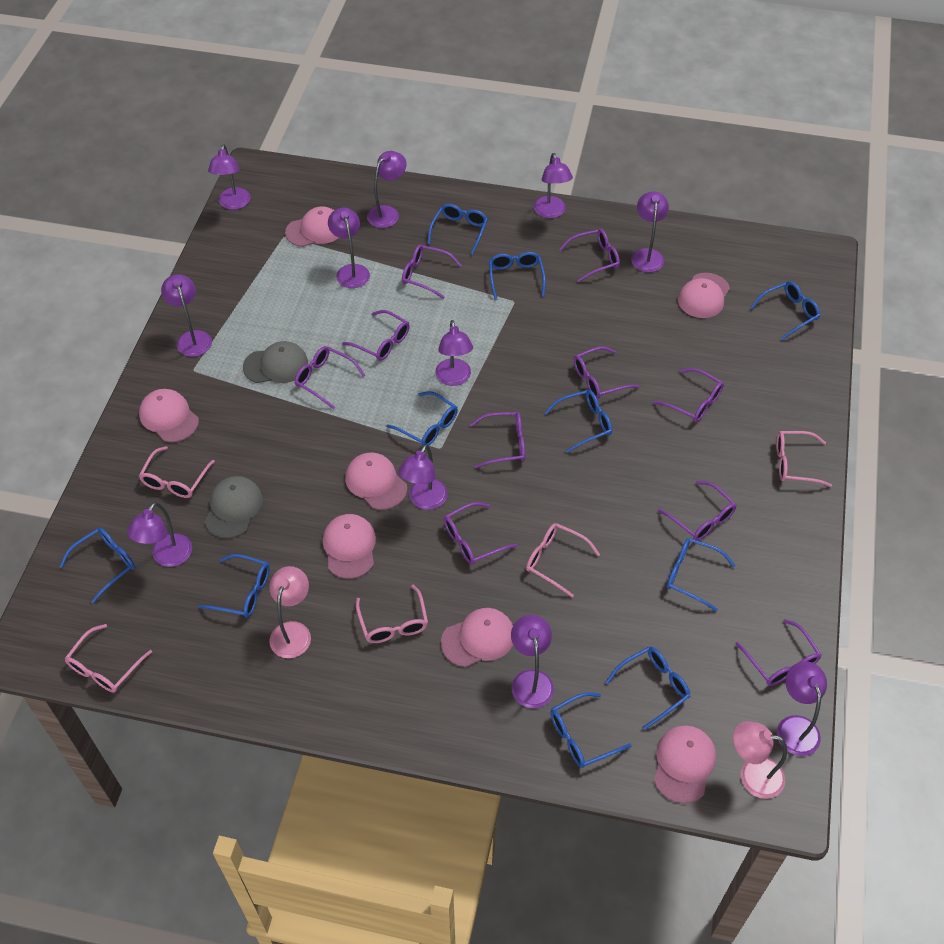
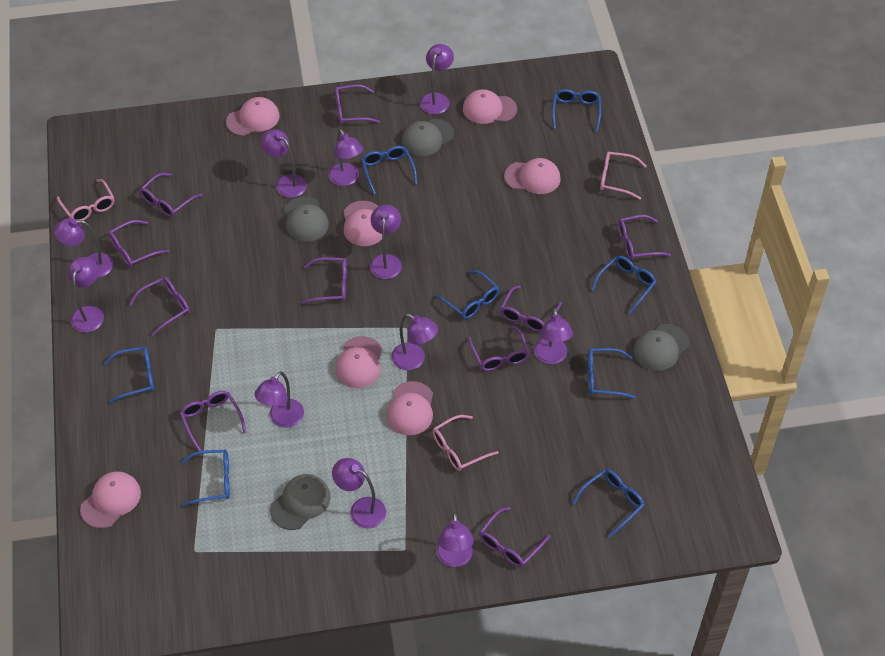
blue glasses: 10 -> 8
grey cap: 2 -> 4
pink glasses: 5 -> 3
pink lamp: 2 -> 0

